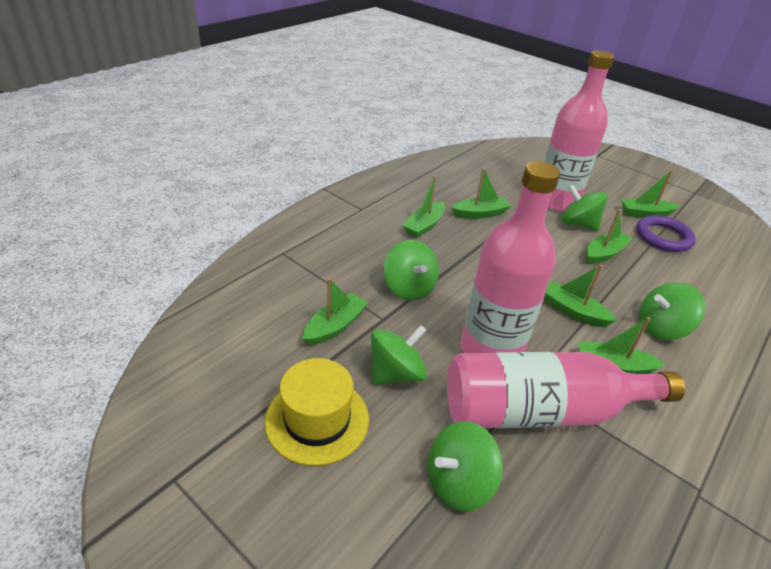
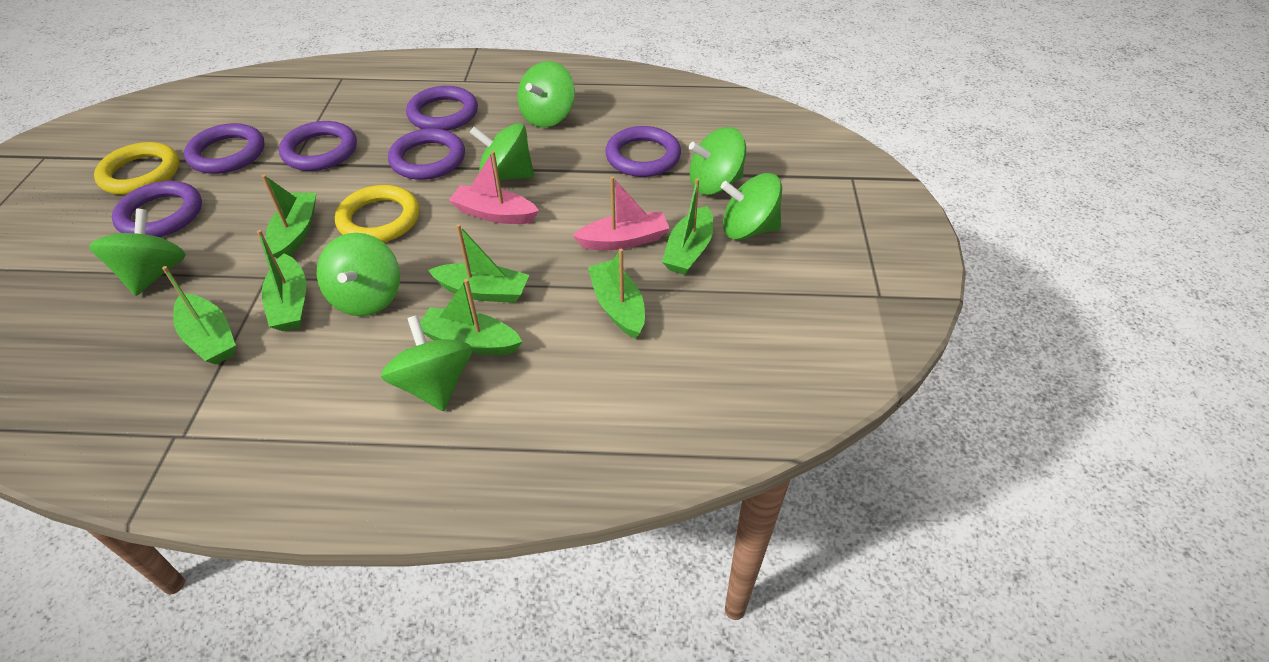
green spinning top: 5 -> 7
pink boat: 0 -> 2
pink bottle: 3 -> 0
purple ring: 1 -> 6
yellow hat: 1 -> 0
yellow ring: 0 -> 2

